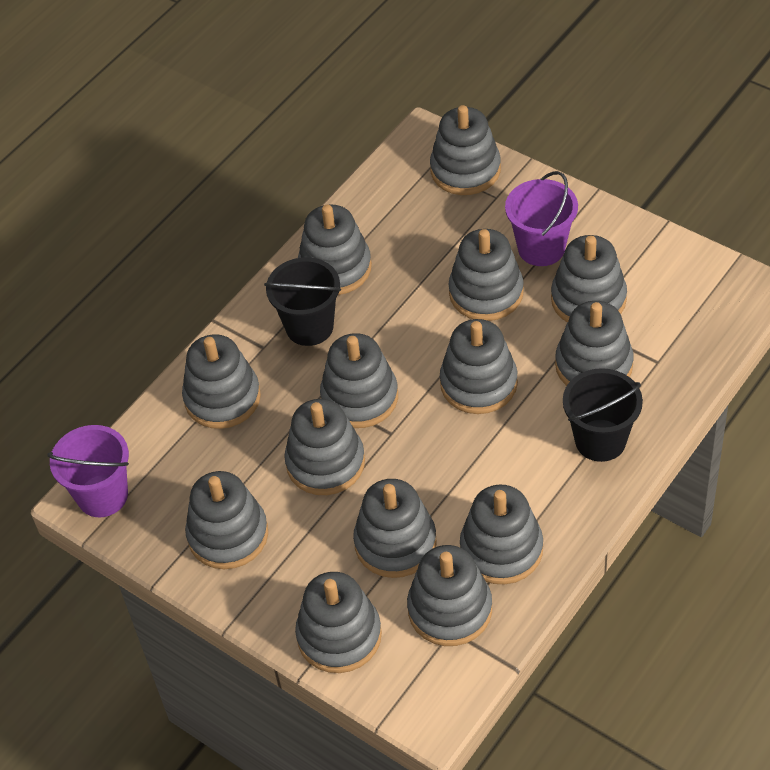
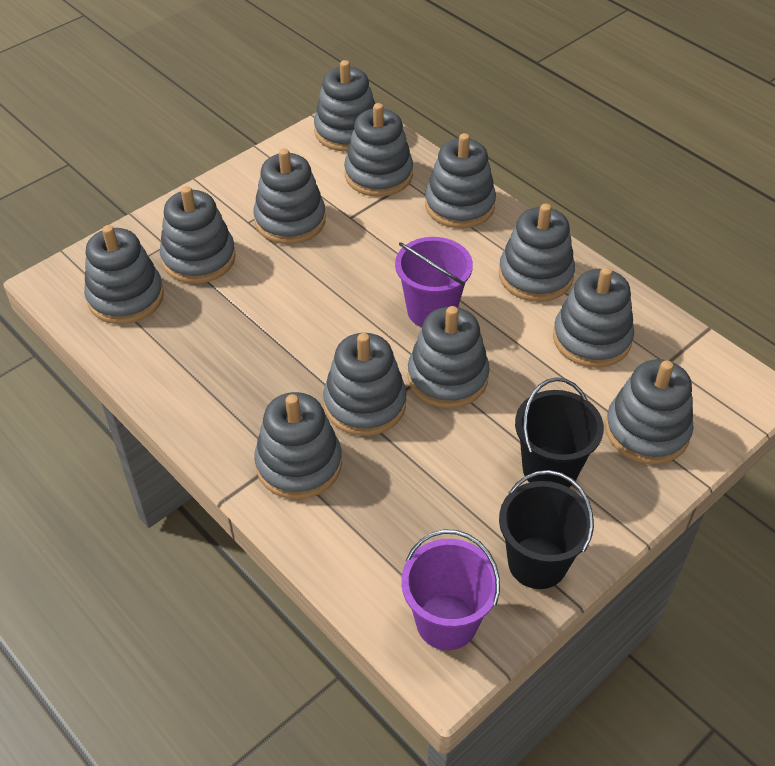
grey stacking toy: 14 -> 12

